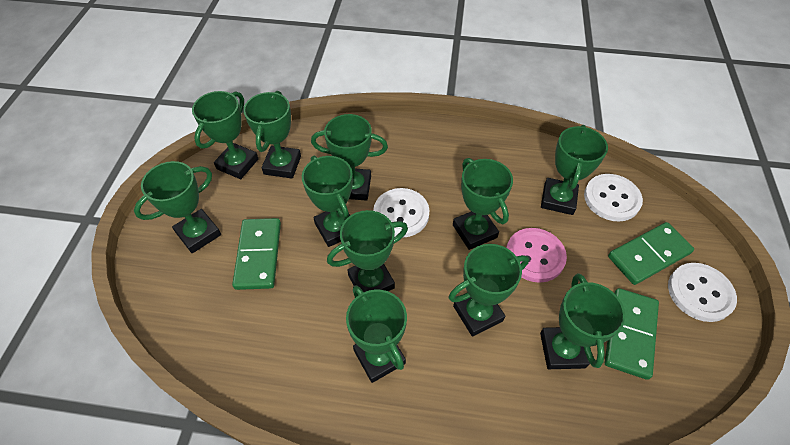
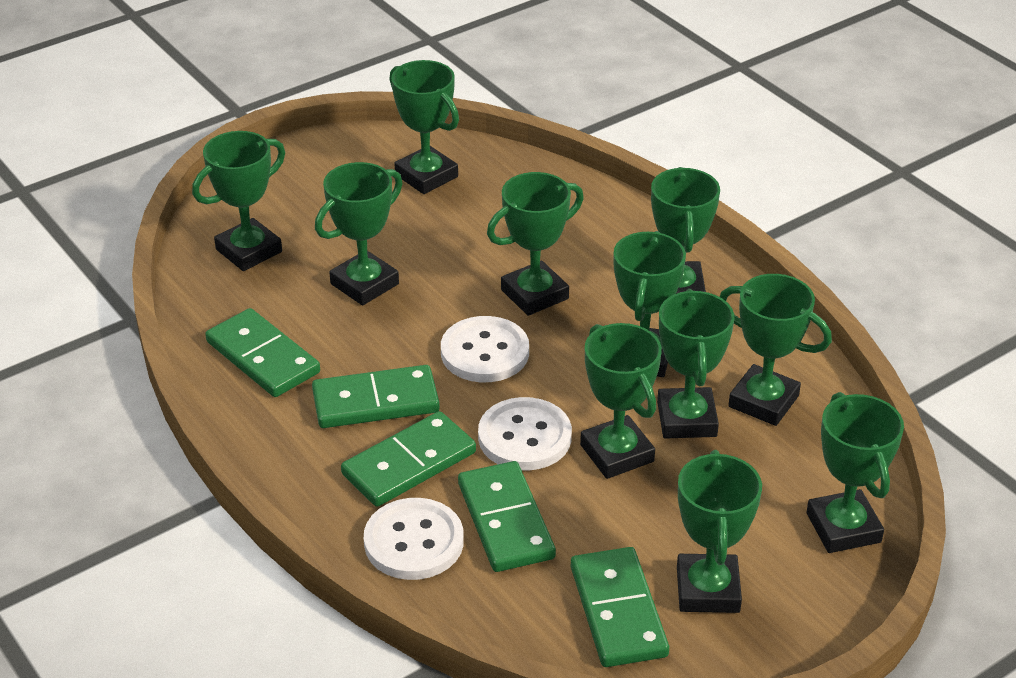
green domino: 3 -> 5
pink button: 1 -> 0

